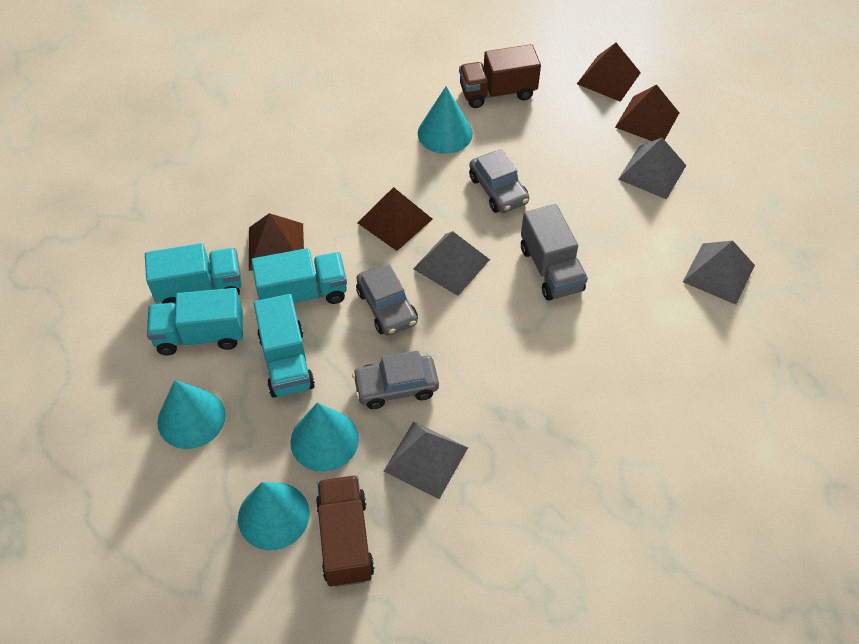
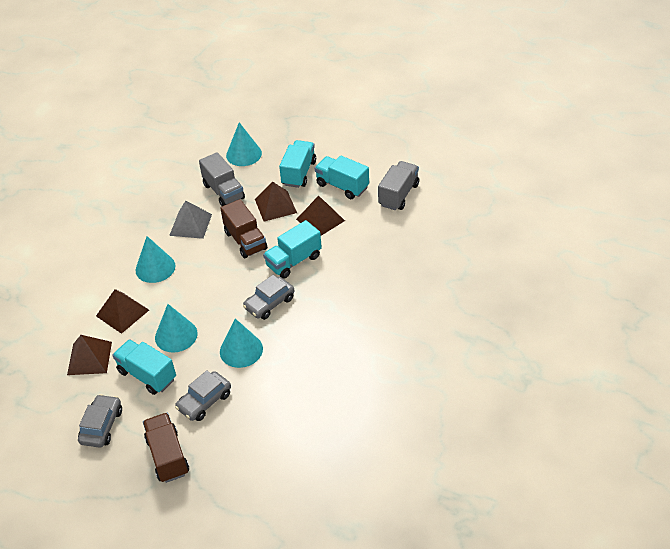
grey pyramid: 4 -> 1
grey truck: 1 -> 2

